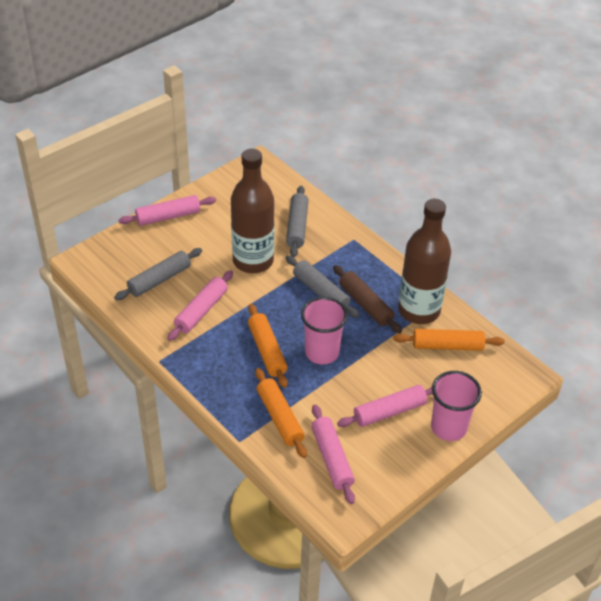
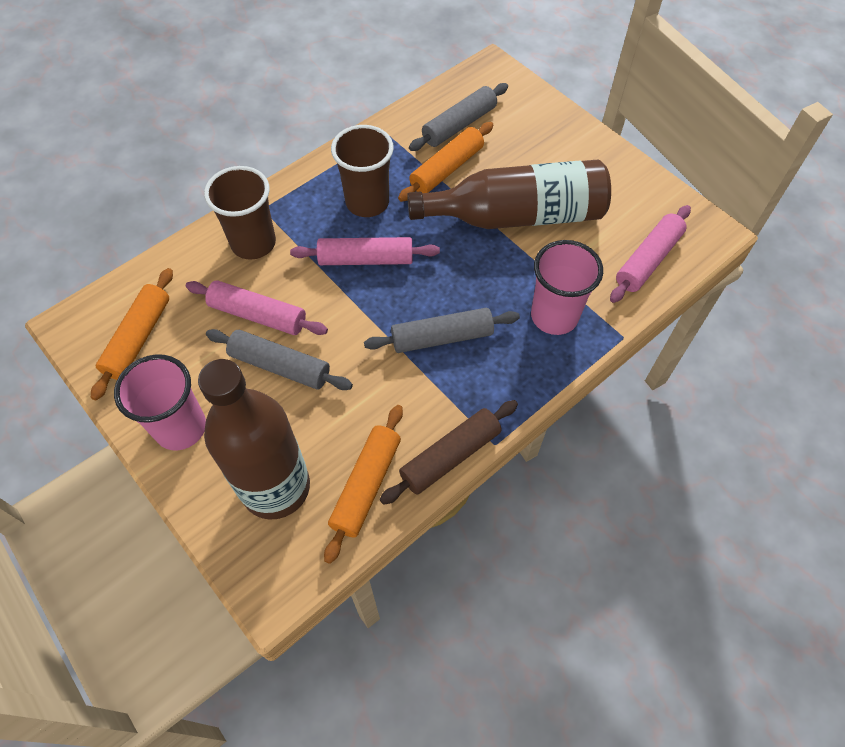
brown cup: 0 -> 2
pink rolling pin: 4 -> 3

